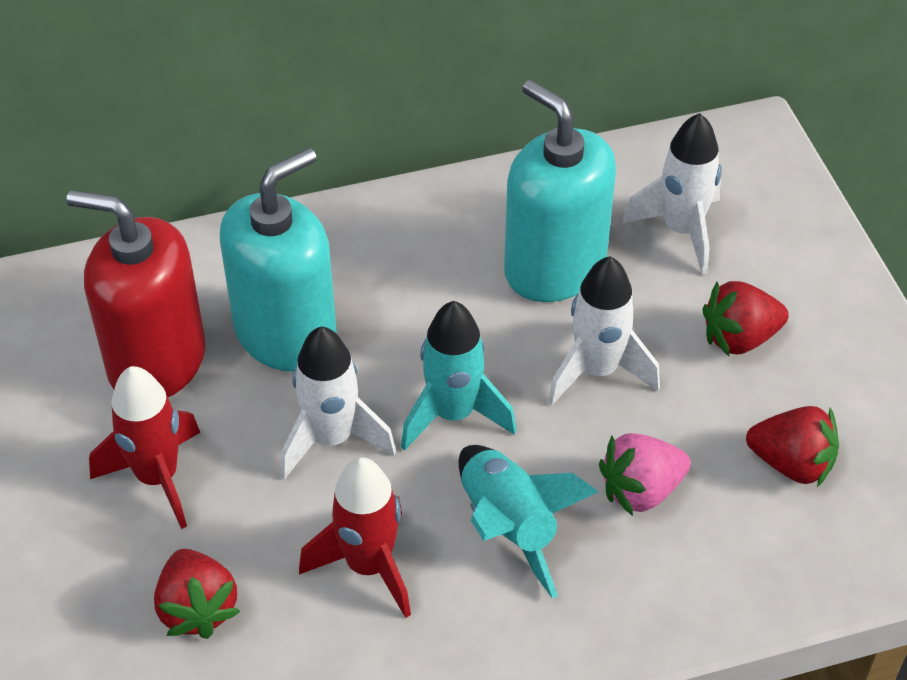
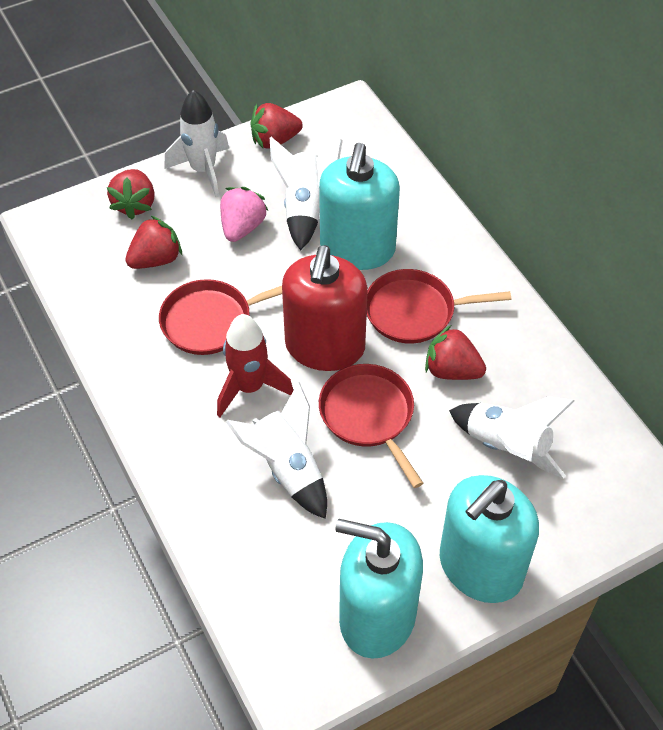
red pan: 0 -> 3
red rocket: 2 -> 1
red strawberry: 3 -> 4
turquoise rocket: 2 -> 0
turquoise soap dispenser: 2 -> 3
white rocket: 3 -> 4

